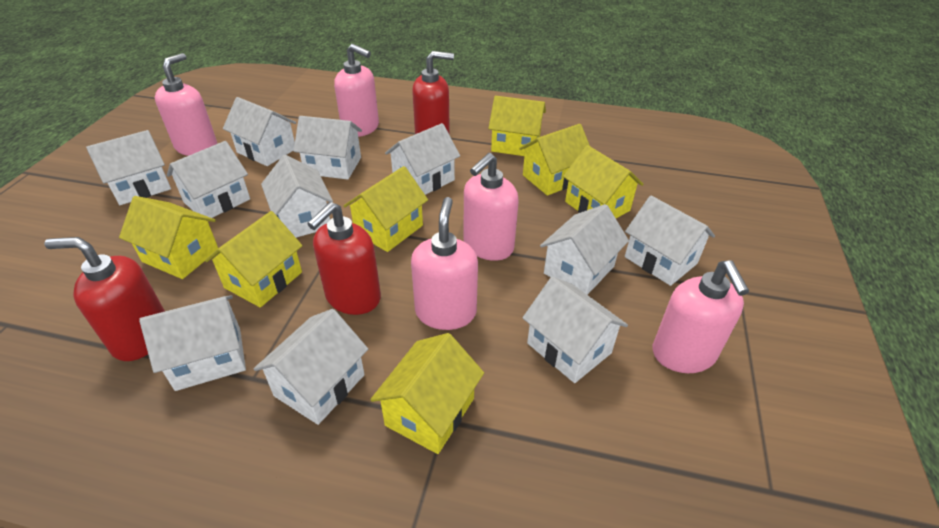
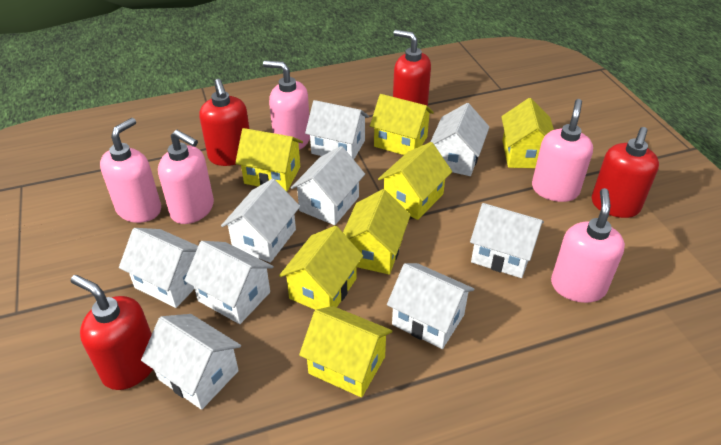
red soap dispenser: 3 -> 4
white house: 11 -> 9

